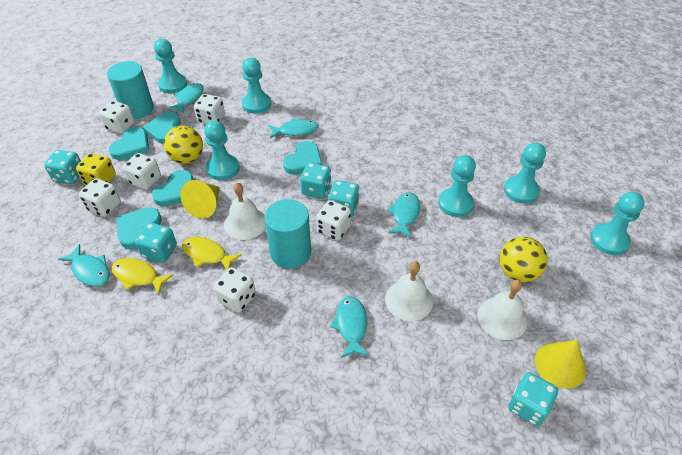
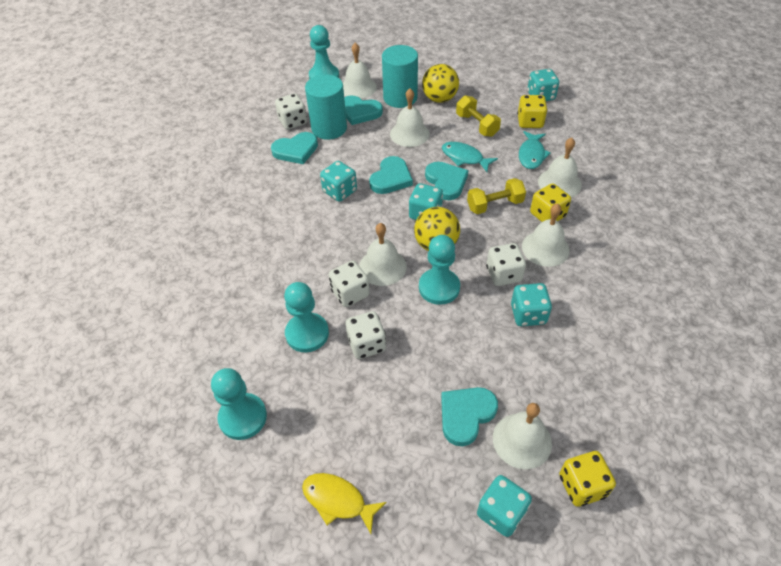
turquoise fish: 5 -> 2
turquoise pawn: 6 -> 4
white bell: 3 -> 6
white dice: 6 -> 4
yellow cone: 2 -> 0
yellow dice: 1 -> 3
yellow dumbbell: 0 -> 2
yellow fish: 2 -> 1

